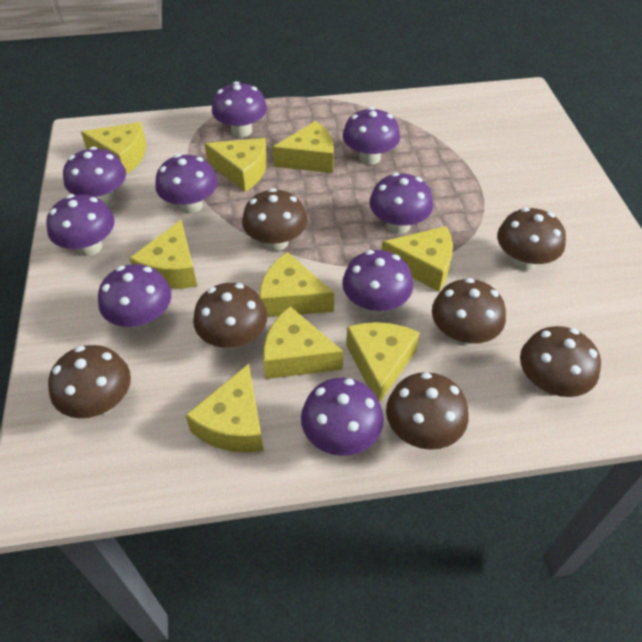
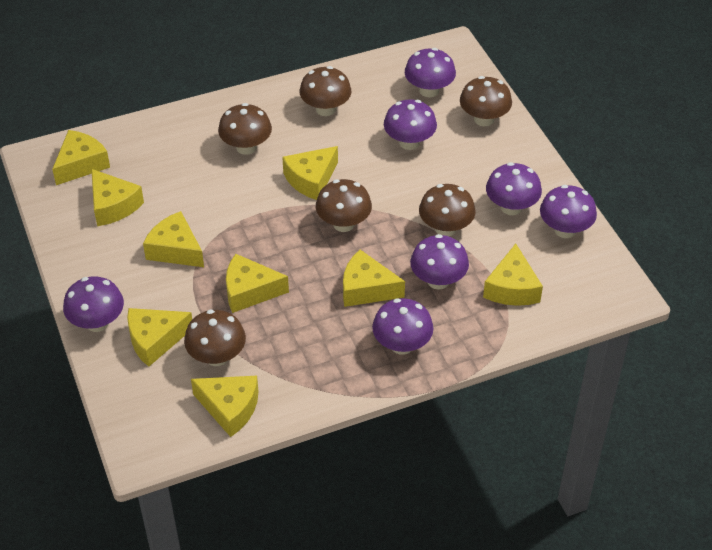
brown mushroom: 7 -> 6
purple mushroom: 9 -> 7

